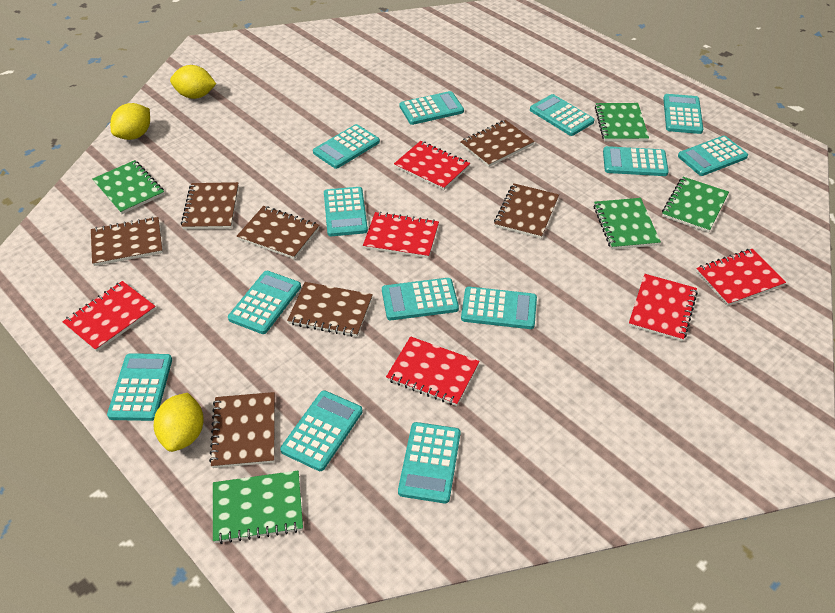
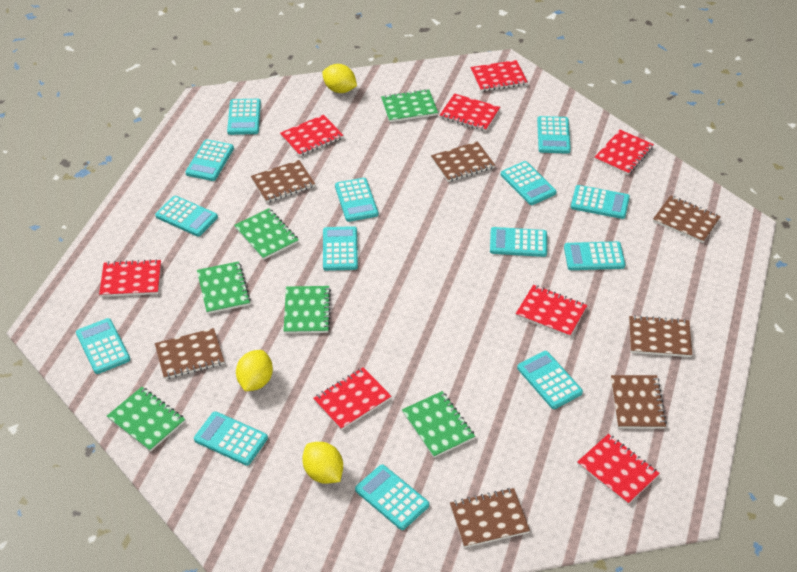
green notebook: 5 -> 6
red notebook: 6 -> 8
turquoise calculator: 13 -> 14

